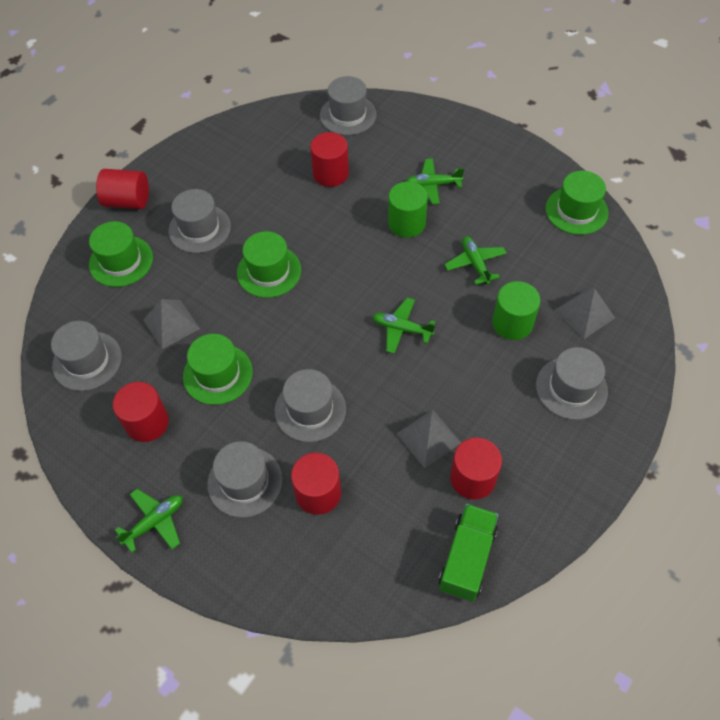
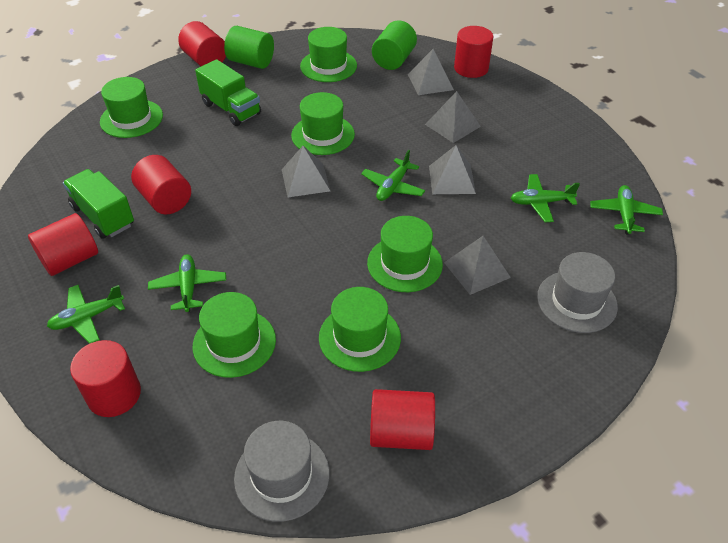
green hat: 4 -> 6
green plane: 4 -> 5
green truck: 1 -> 2
grey hat: 6 -> 2
grey pyramid: 3 -> 5
red cylinder: 5 -> 6

